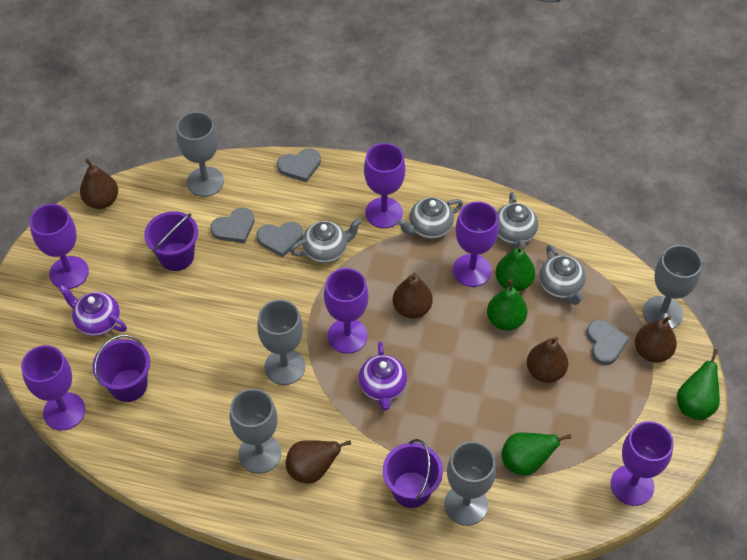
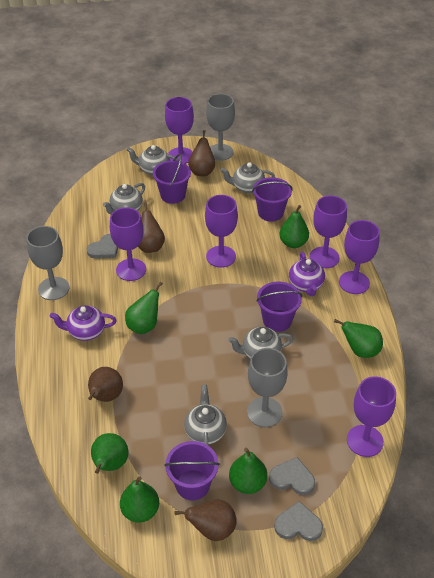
brown pear: 5 -> 4
green pear: 4 -> 6
grey goblet: 5 -> 3
grey heart: 4 -> 3
grey teapot: 4 -> 5
purple bucket: 3 -> 4

